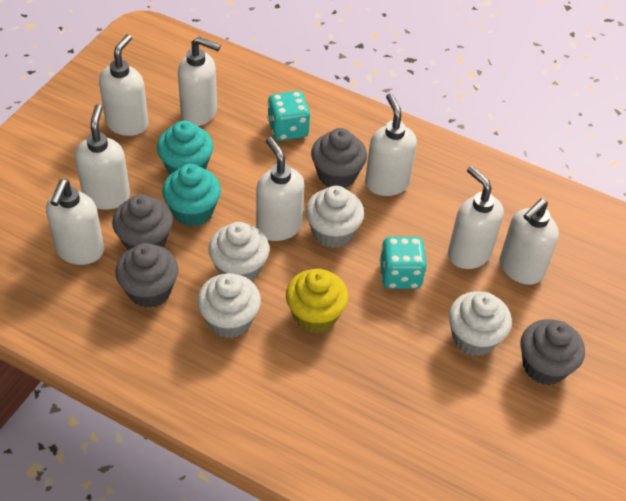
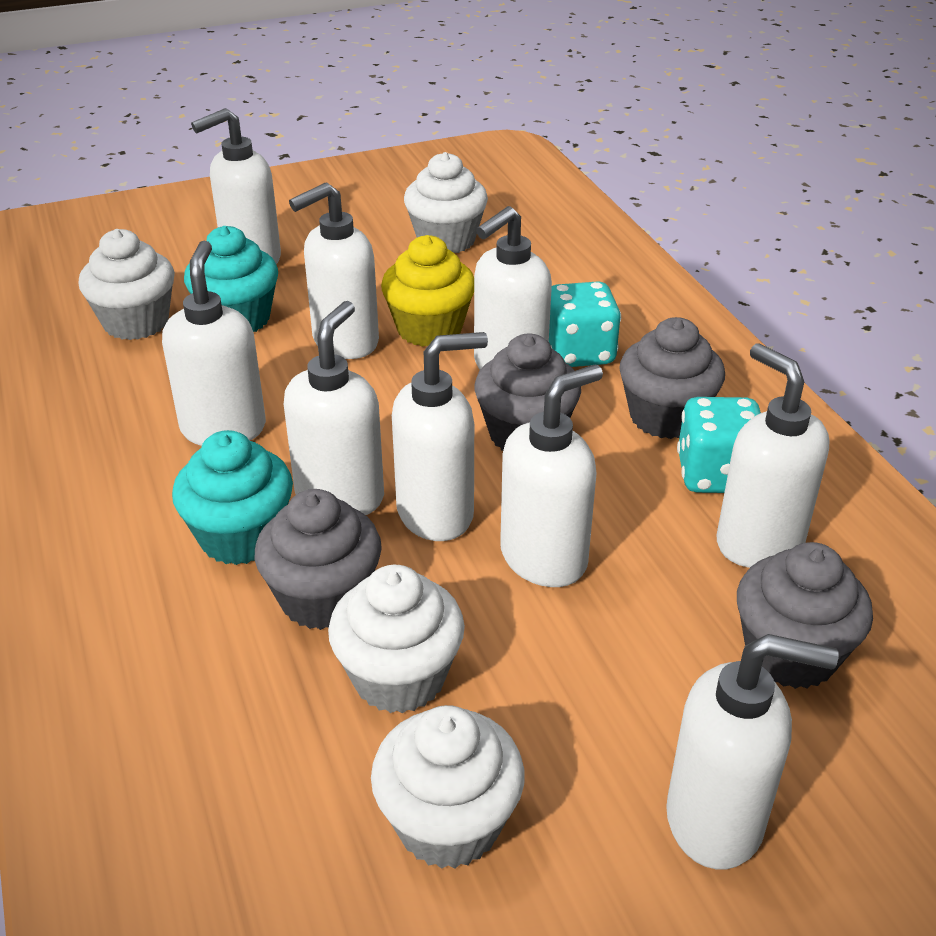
white soap dispenser: 8 -> 9

